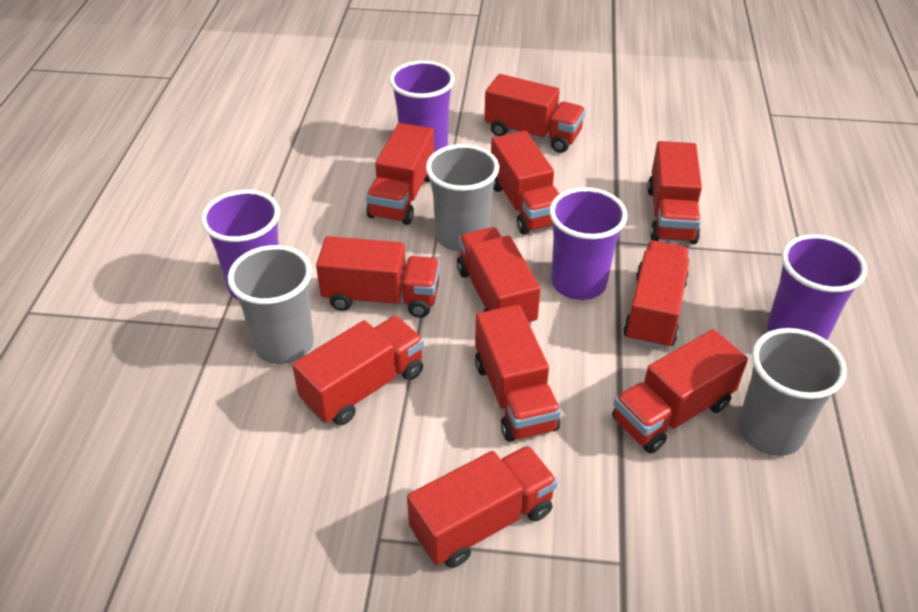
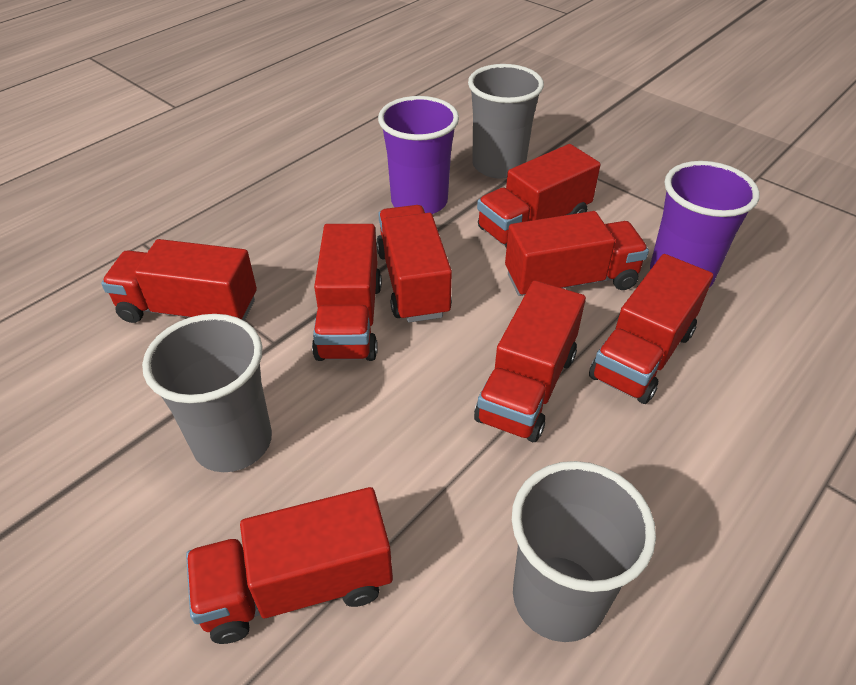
purple cup: 4 -> 2
red truck: 11 -> 8

